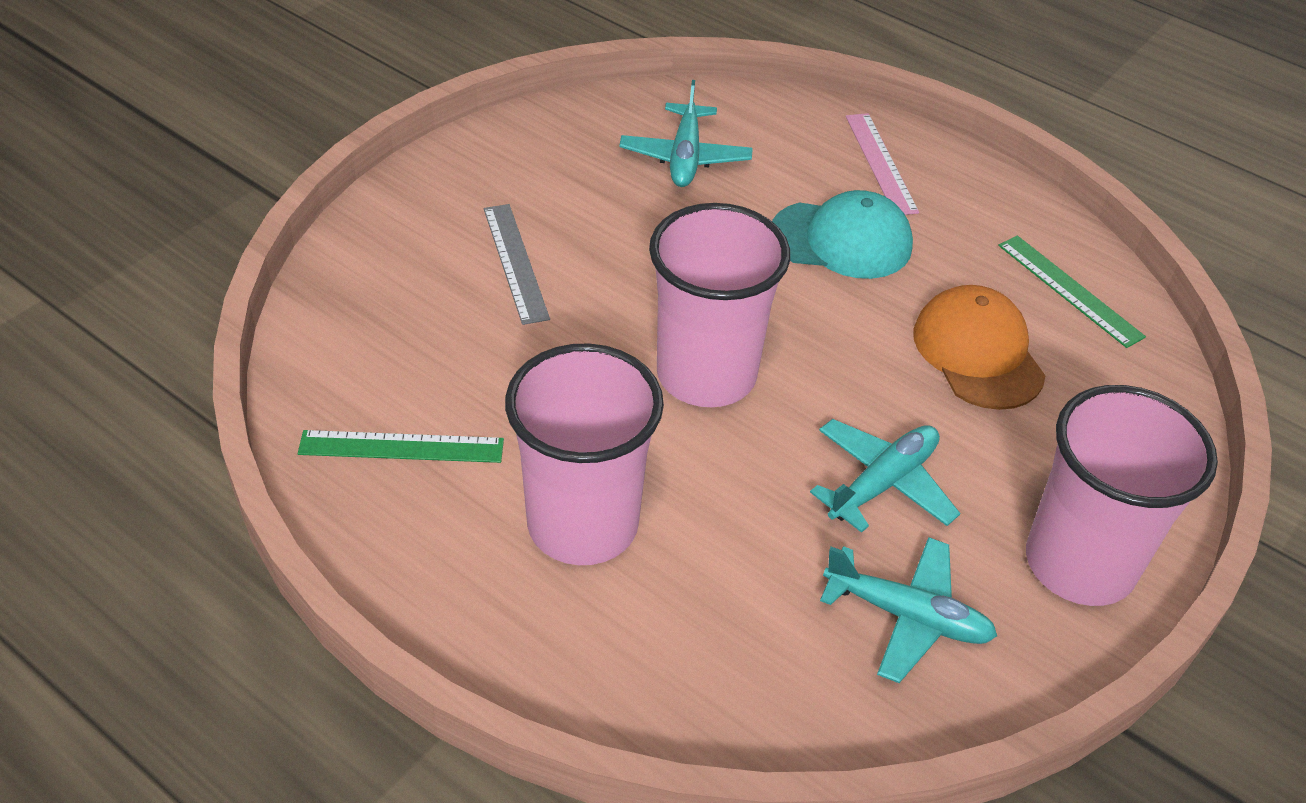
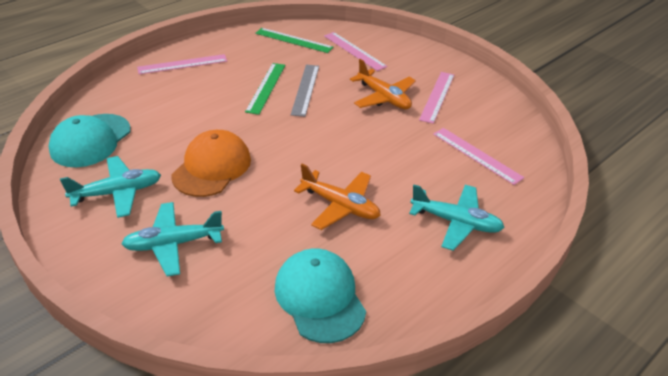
orange plane: 0 -> 2
pink cup: 3 -> 0
pink ruler: 1 -> 4
turquoise cap: 1 -> 2

